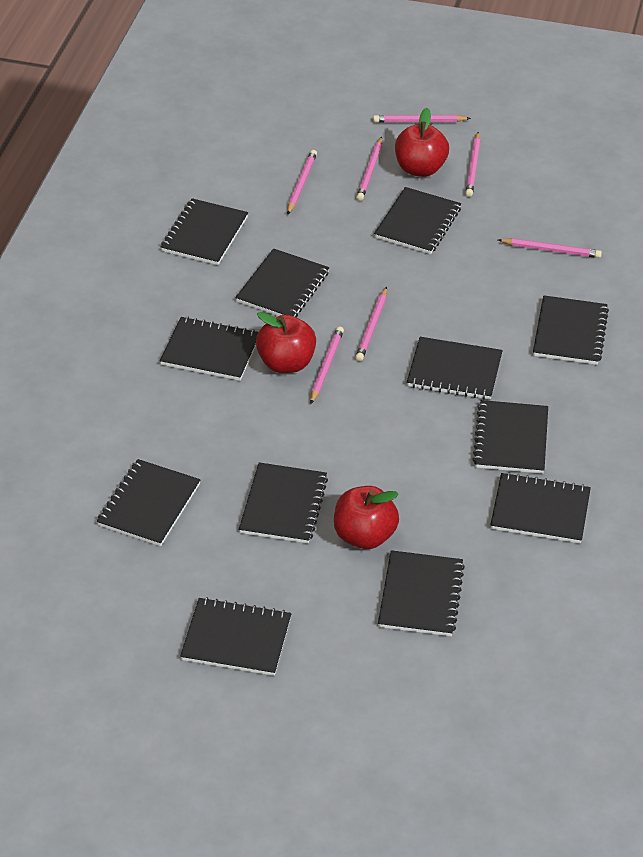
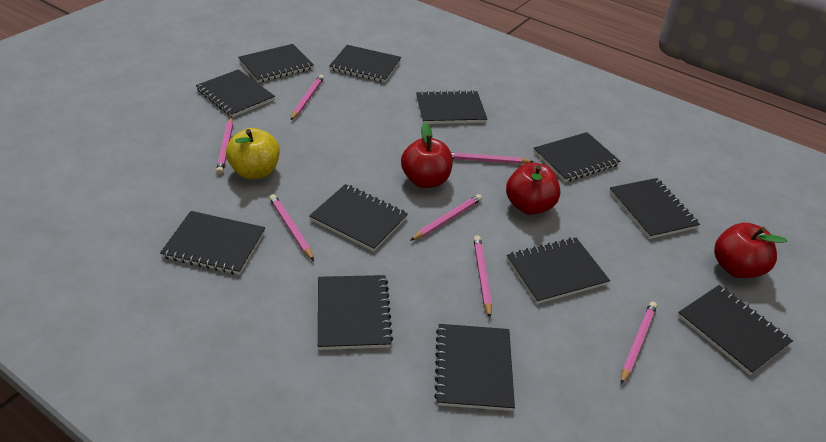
yellow apple: 0 -> 1

